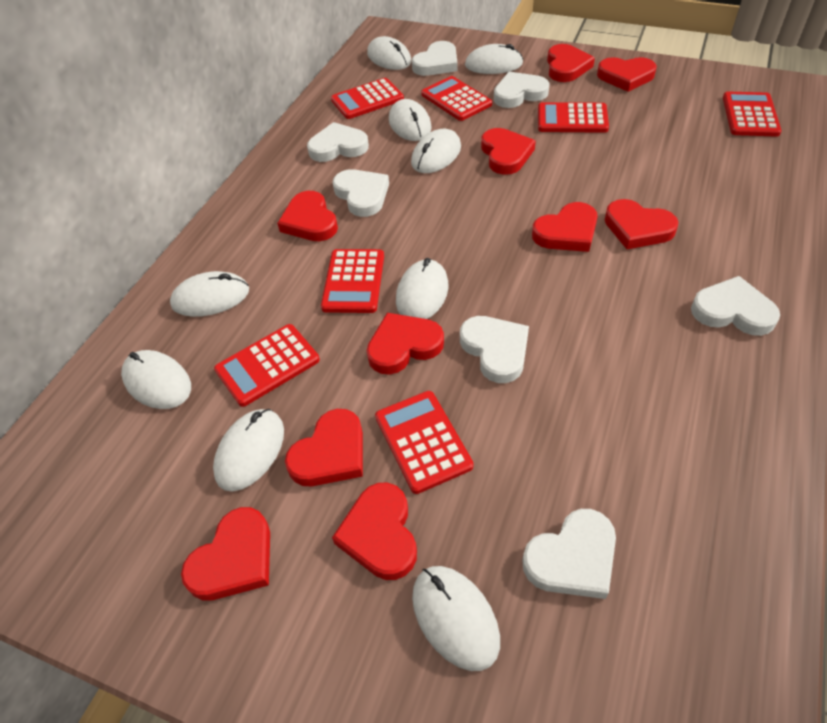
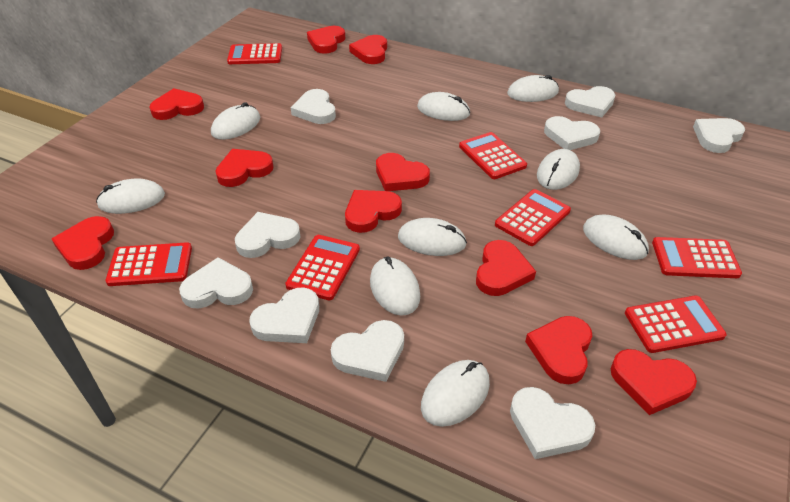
white heart: 7 -> 9

